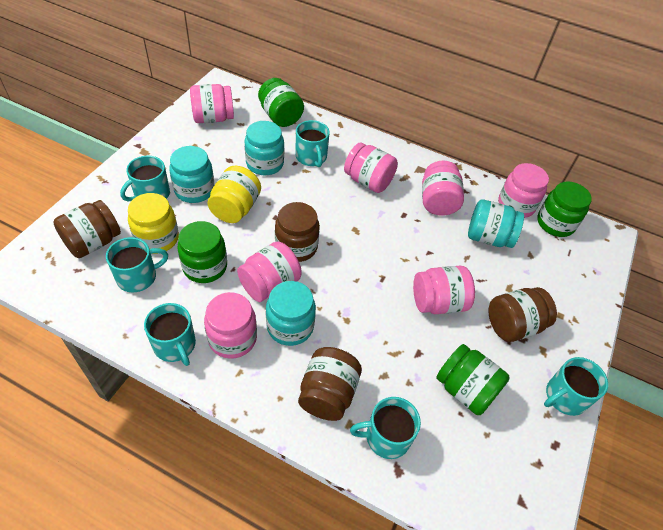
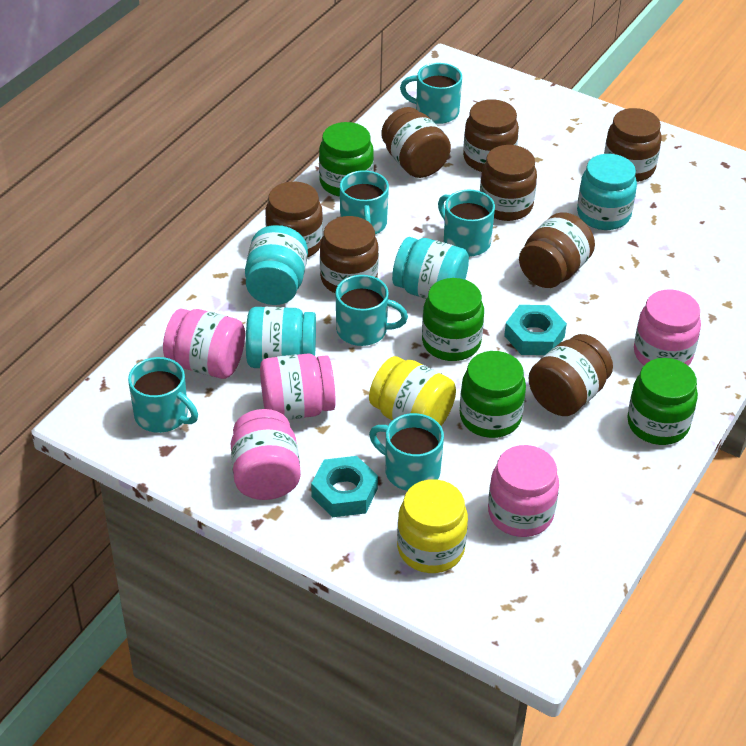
brown jar: 4 -> 8
pink jar: 7 -> 5
turquoise nut: 0 -> 2

